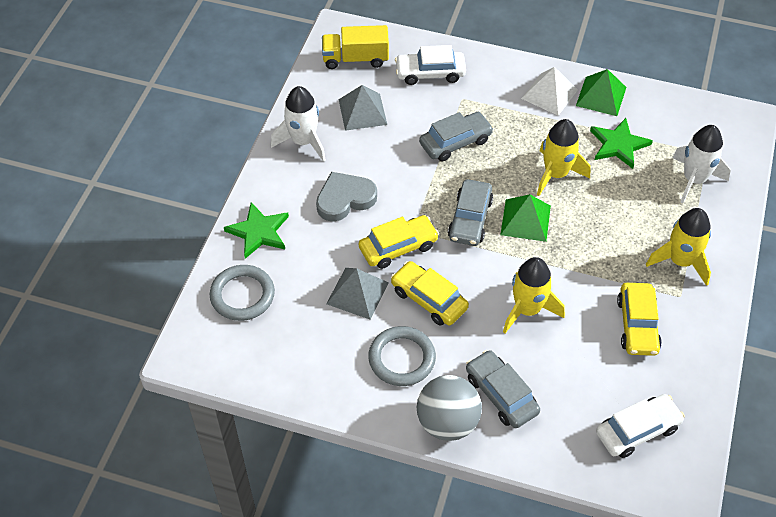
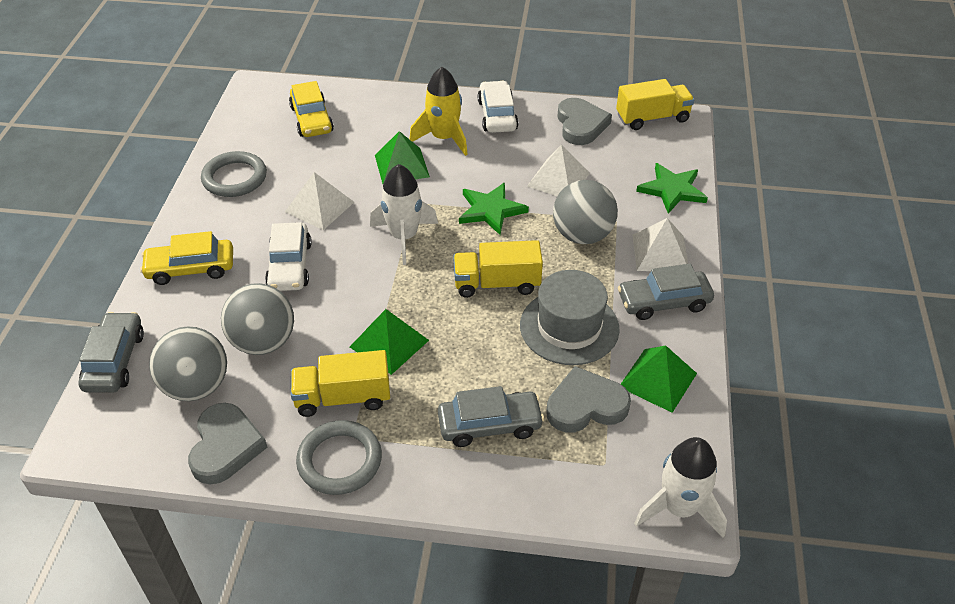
green pyramid: 2 -> 3
grey ball: 1 -> 3
grey hat: 0 -> 1
grey heart: 1 -> 3
grey pyramid: 2 -> 0
white pyramid: 1 -> 3
yellow car: 3 -> 2
yellow rocket: 3 -> 1
yellow truck: 1 -> 3

